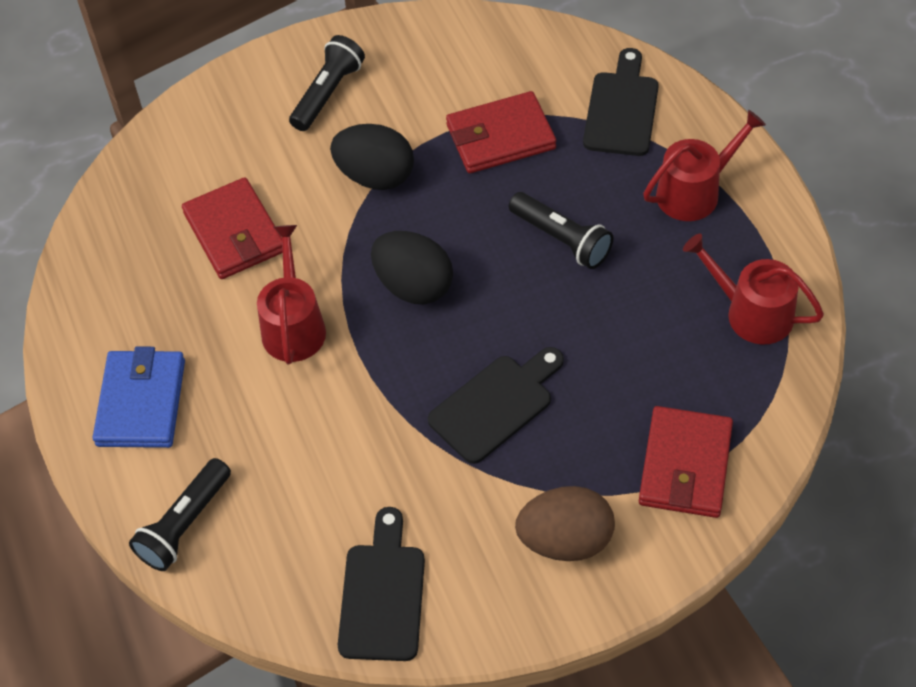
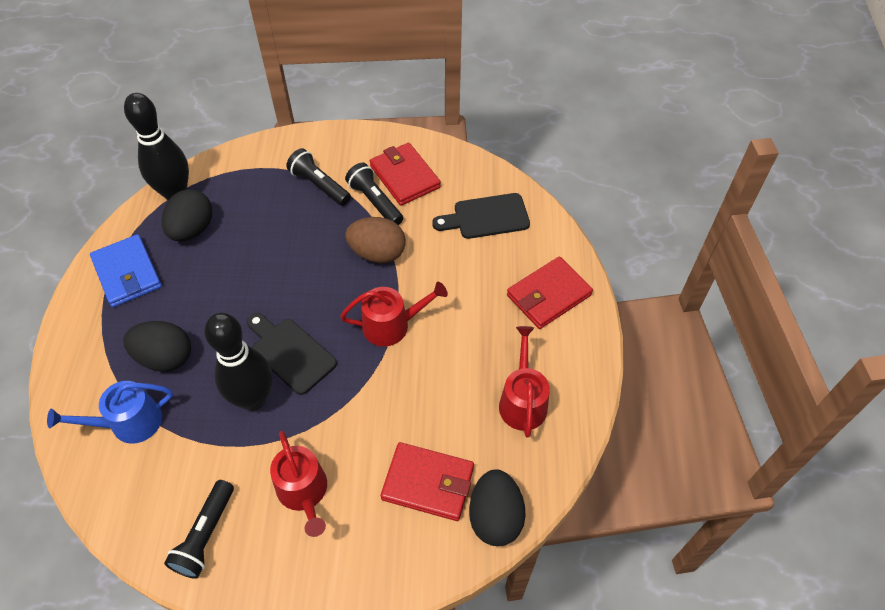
black bowling pin: 0 -> 2
black cutting board: 3 -> 2
black egg: 2 -> 3
blue watering can: 0 -> 1

